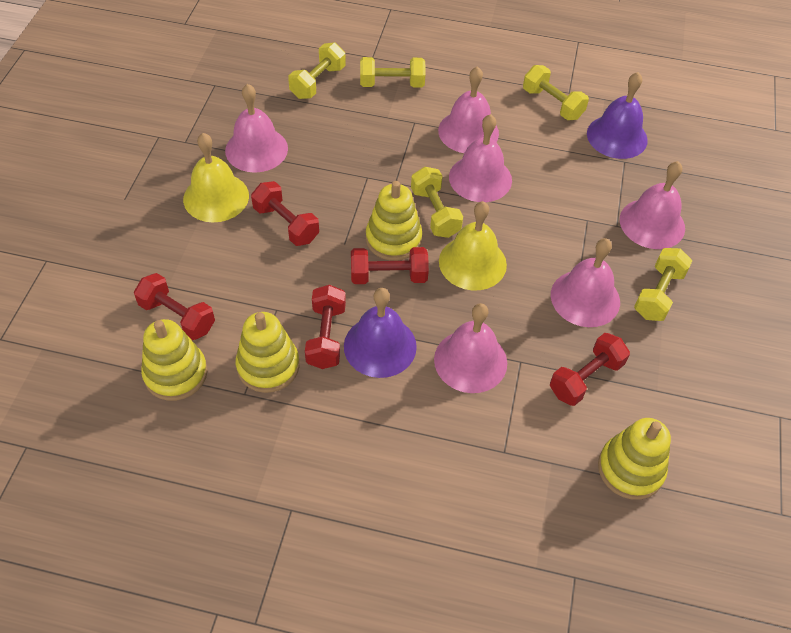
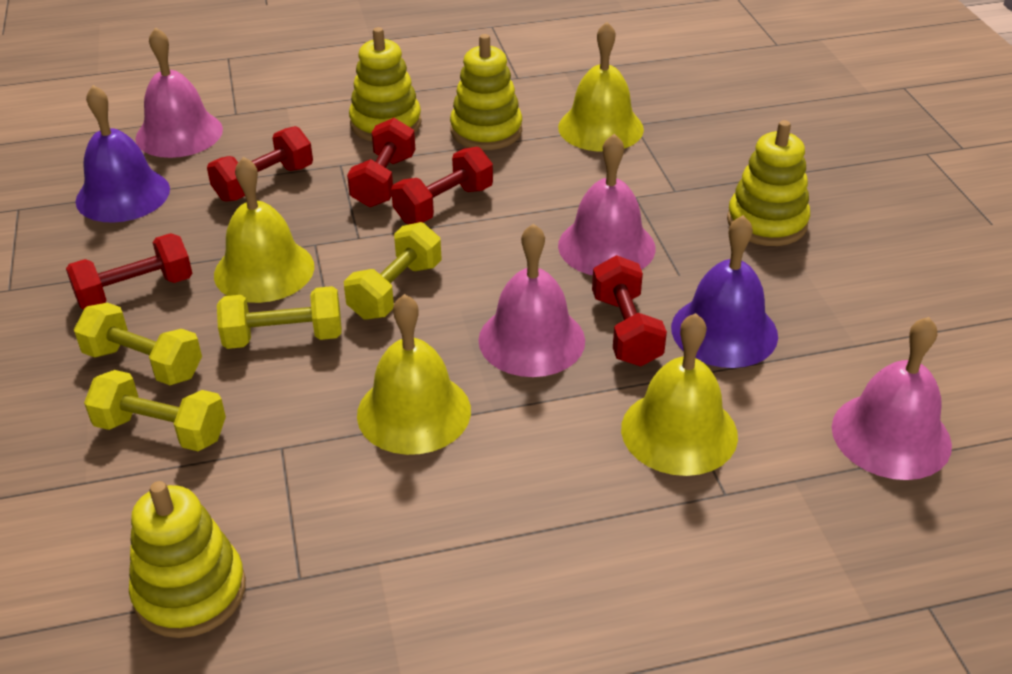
pink bell: 6 -> 4
yellow bell: 2 -> 4
yellow dumbbell: 5 -> 4

